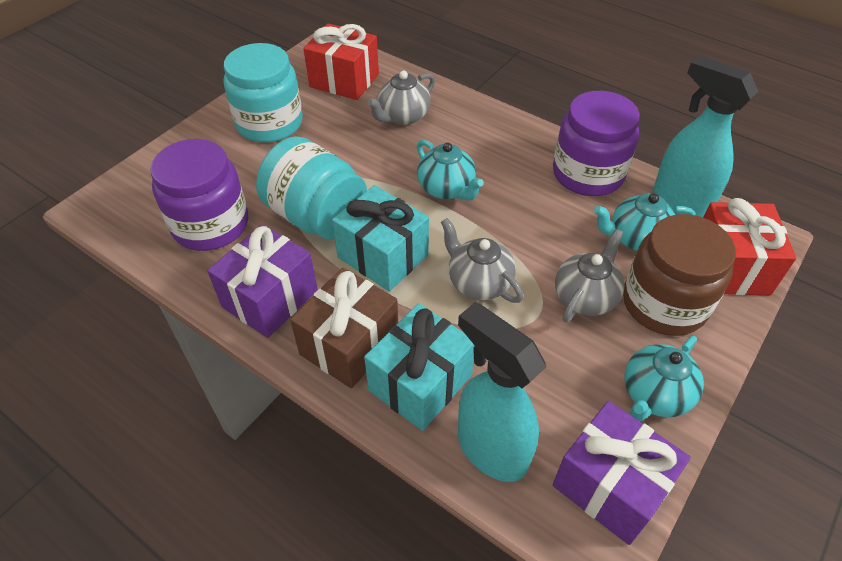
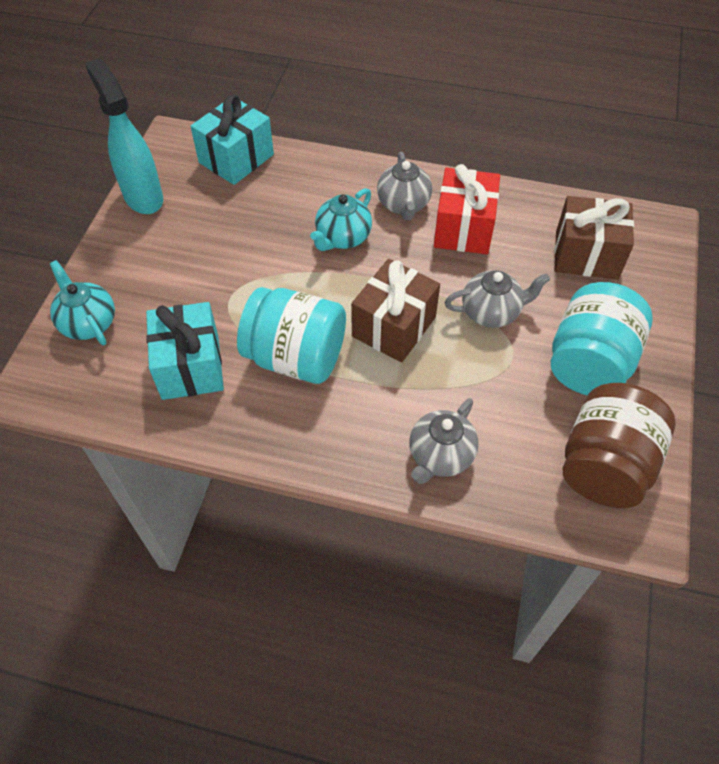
brown gift: 1 -> 2
purple gift: 2 -> 0
purple jar: 2 -> 0
red gift: 2 -> 1
turquoise spray bottle: 2 -> 1
turquoise teapot: 3 -> 2

